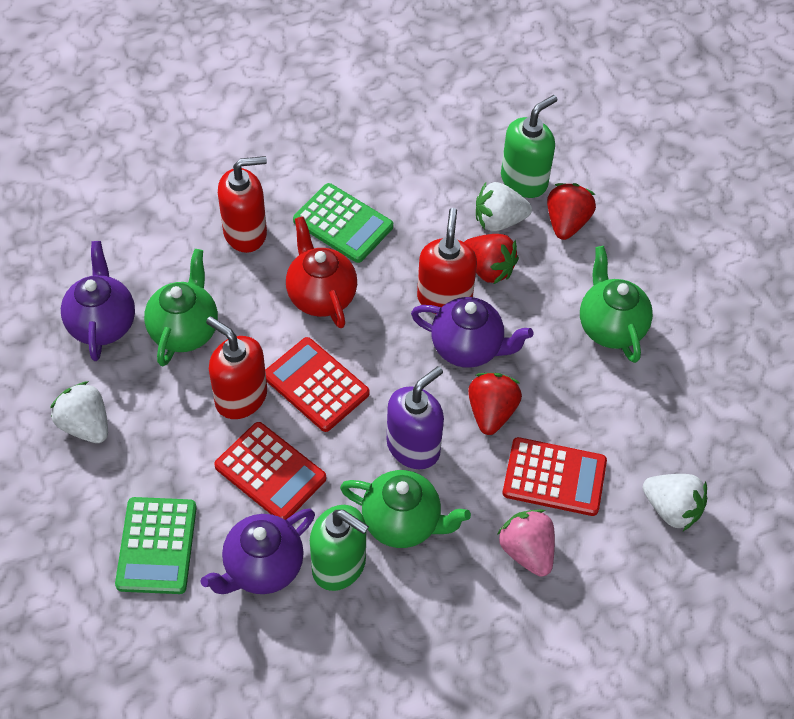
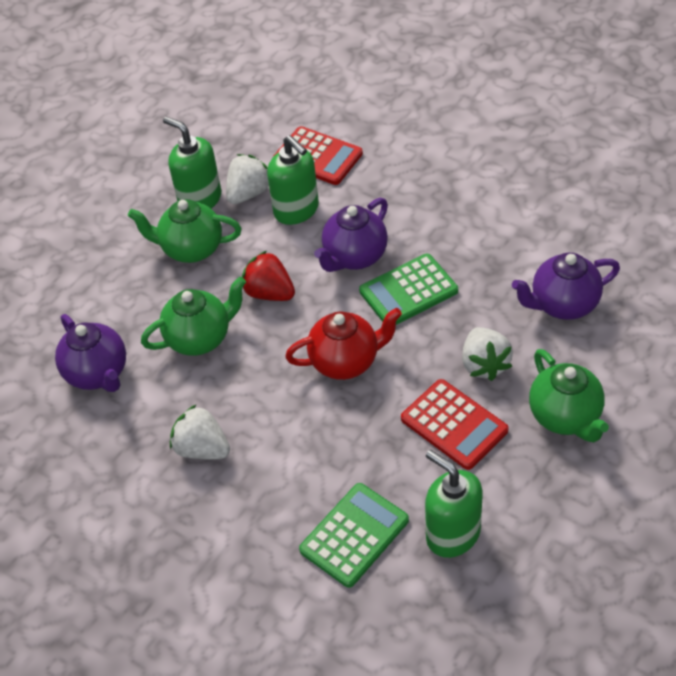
green soap dispenser: 2 -> 3
pink strawberry: 1 -> 0
purple soap dispenser: 1 -> 0
red calculator: 3 -> 2
red soap dispenser: 3 -> 0
red strawberry: 3 -> 1

